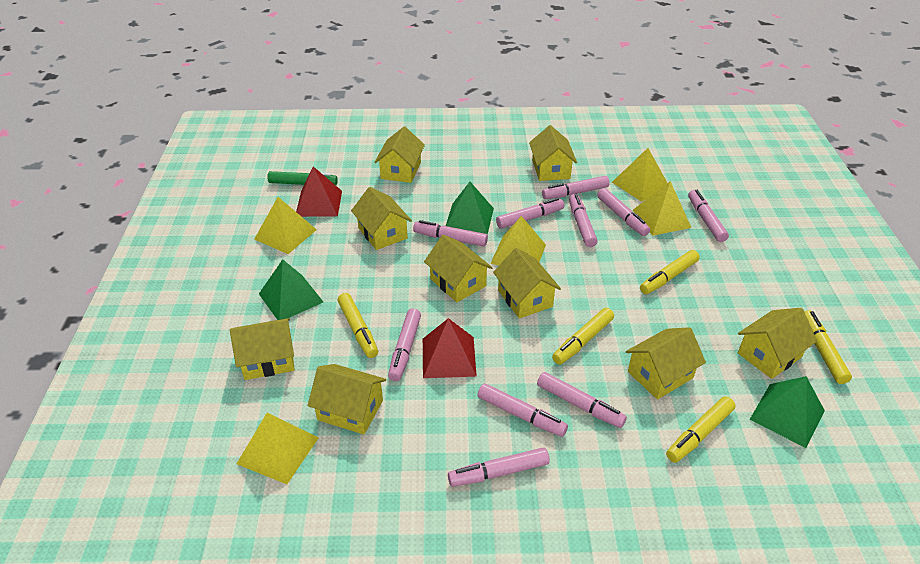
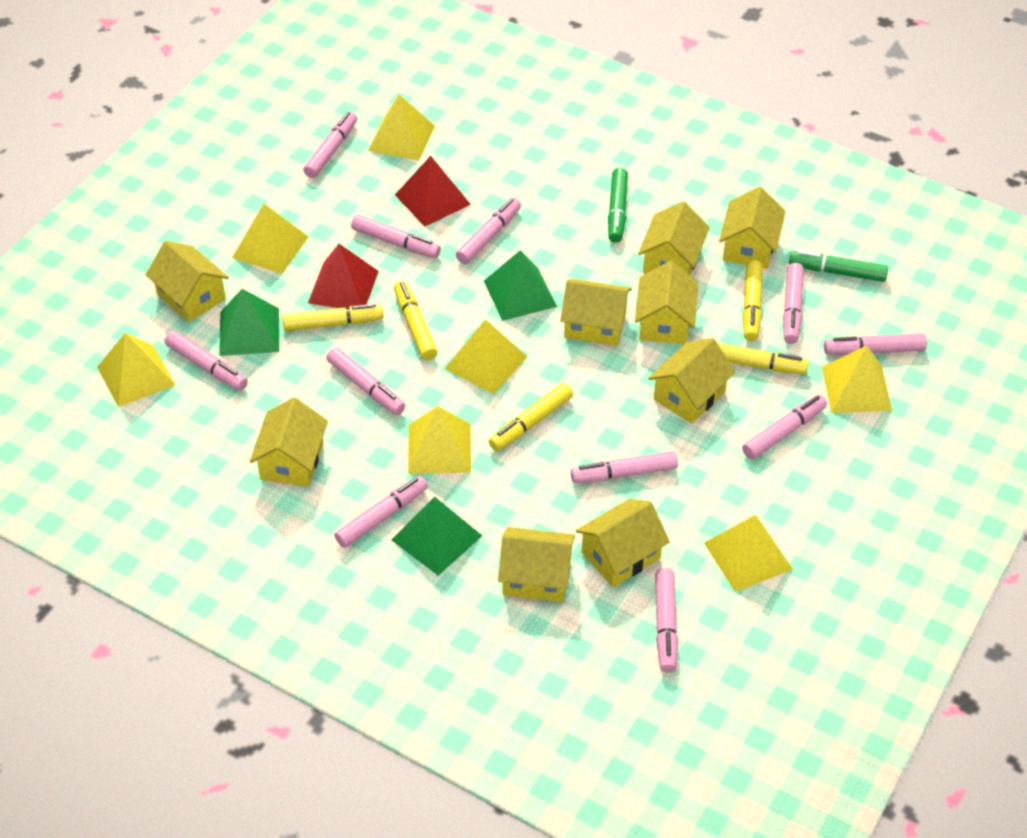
green marker: 1 -> 2
pink marker: 10 -> 11
yellow pyramid: 5 -> 7

